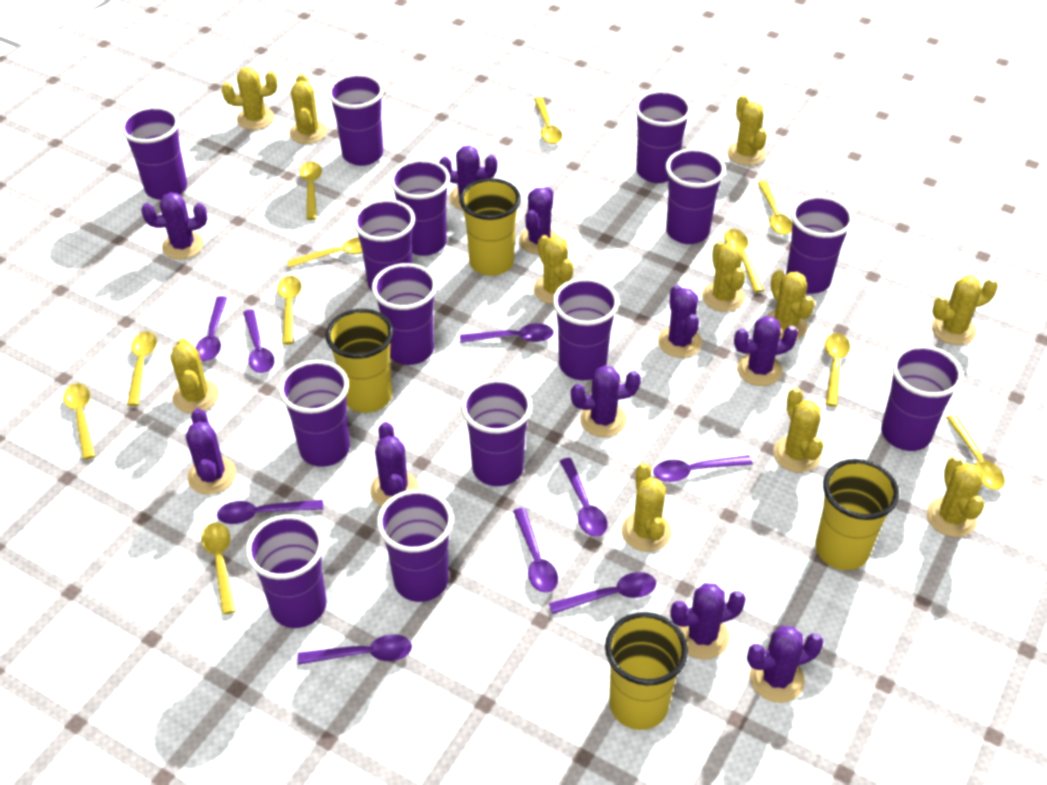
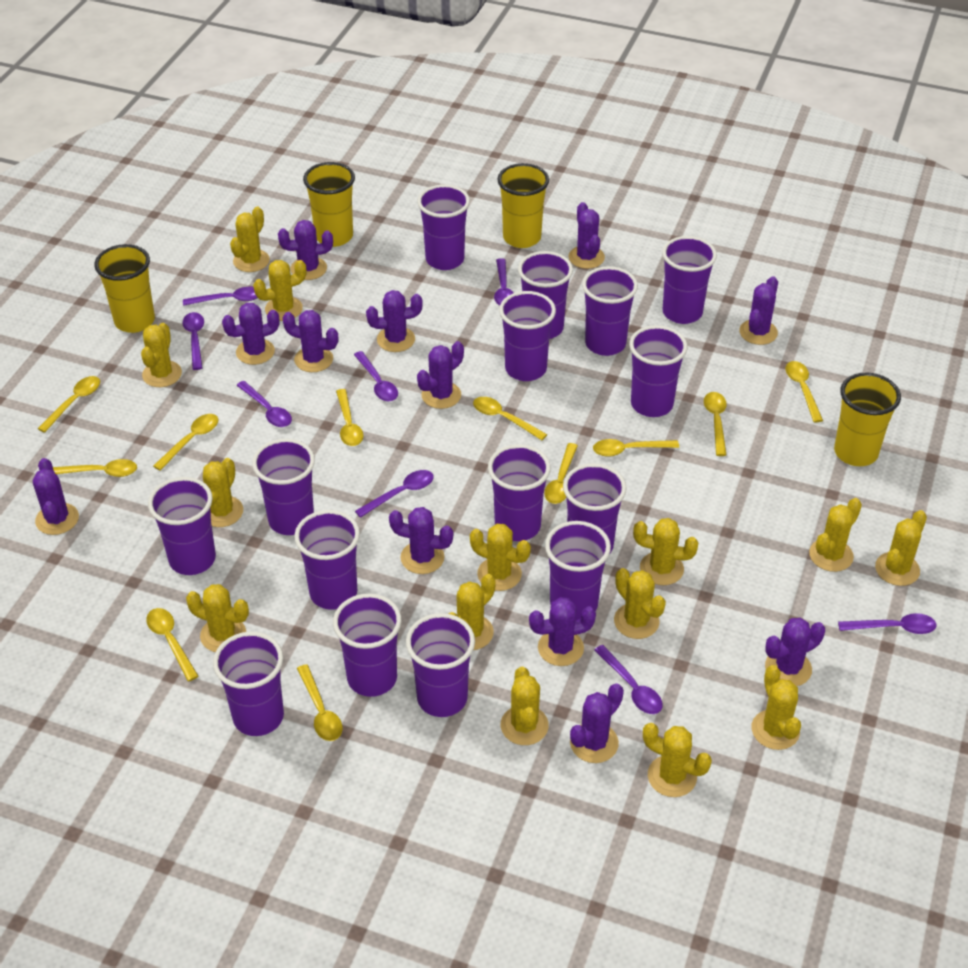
purple cactus: 10 -> 12
purple cup: 14 -> 15
purple spoon: 9 -> 8
yellow cactus: 11 -> 14

